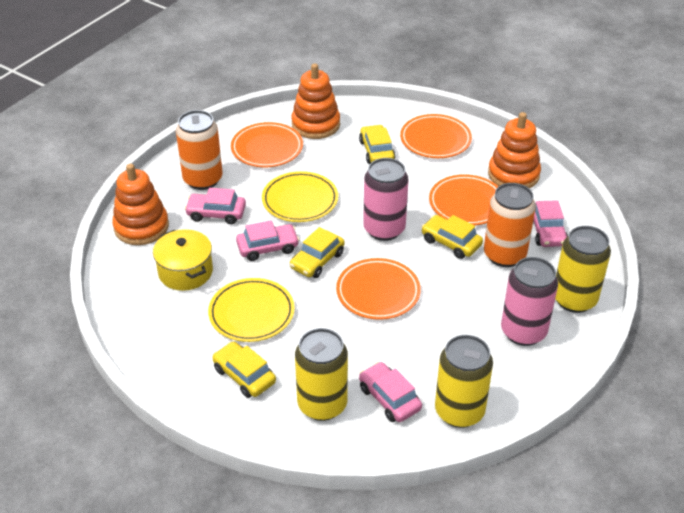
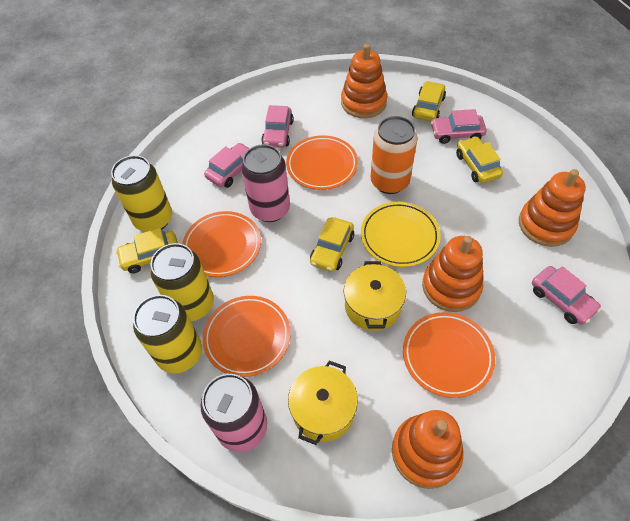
orange can: 2 -> 1
orange stacking toy: 3 -> 4
yellow plate: 2 -> 1
yellow pot: 1 -> 2

